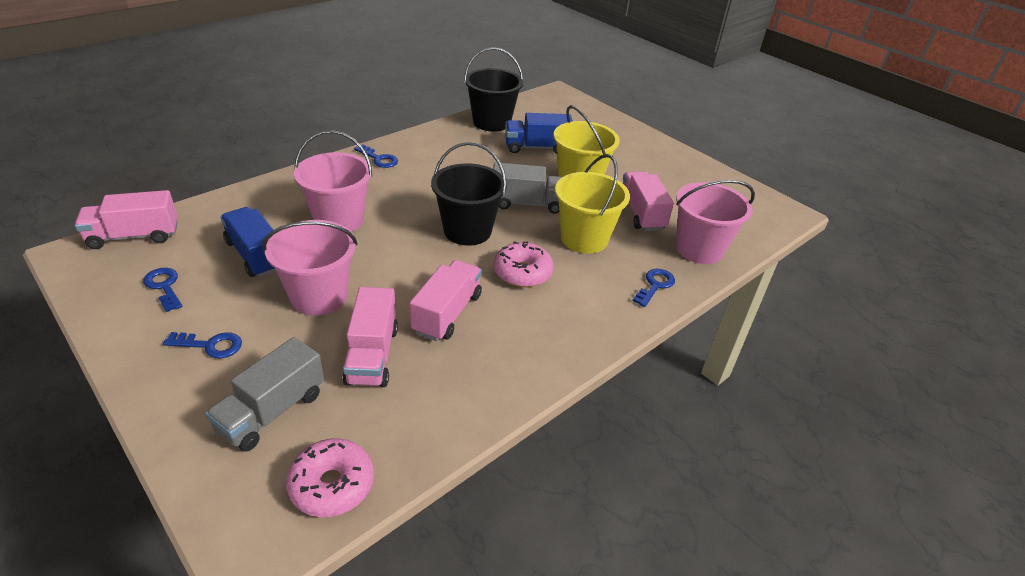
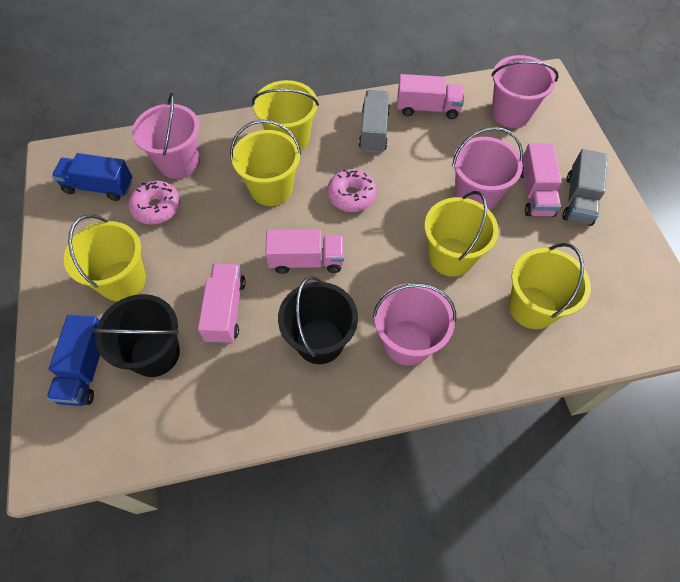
blue key: 4 -> 0
pink bucket: 3 -> 4
yellow bucket: 2 -> 5

